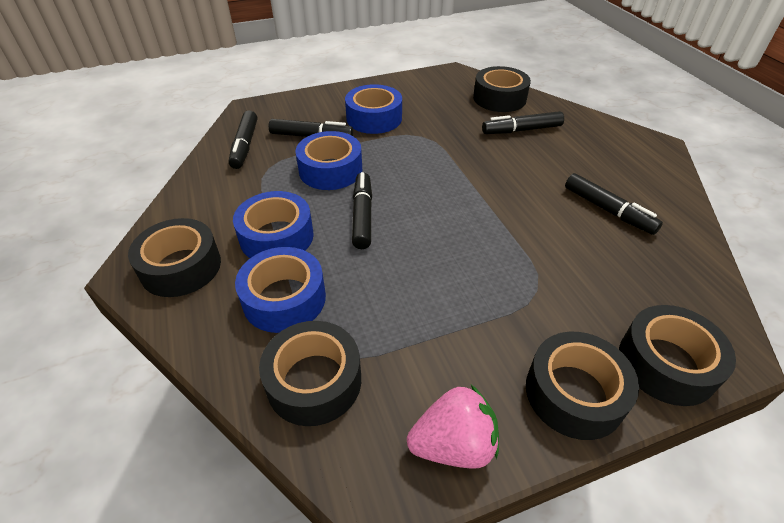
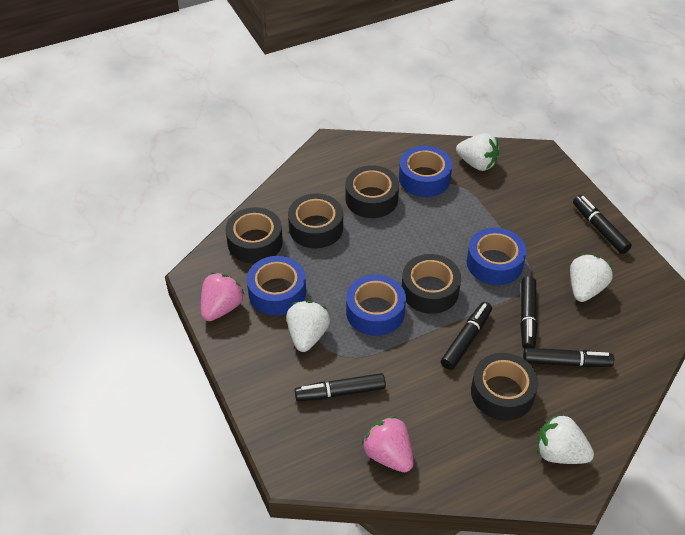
pink strawberry: 1 -> 2
white strawberry: 0 -> 4

